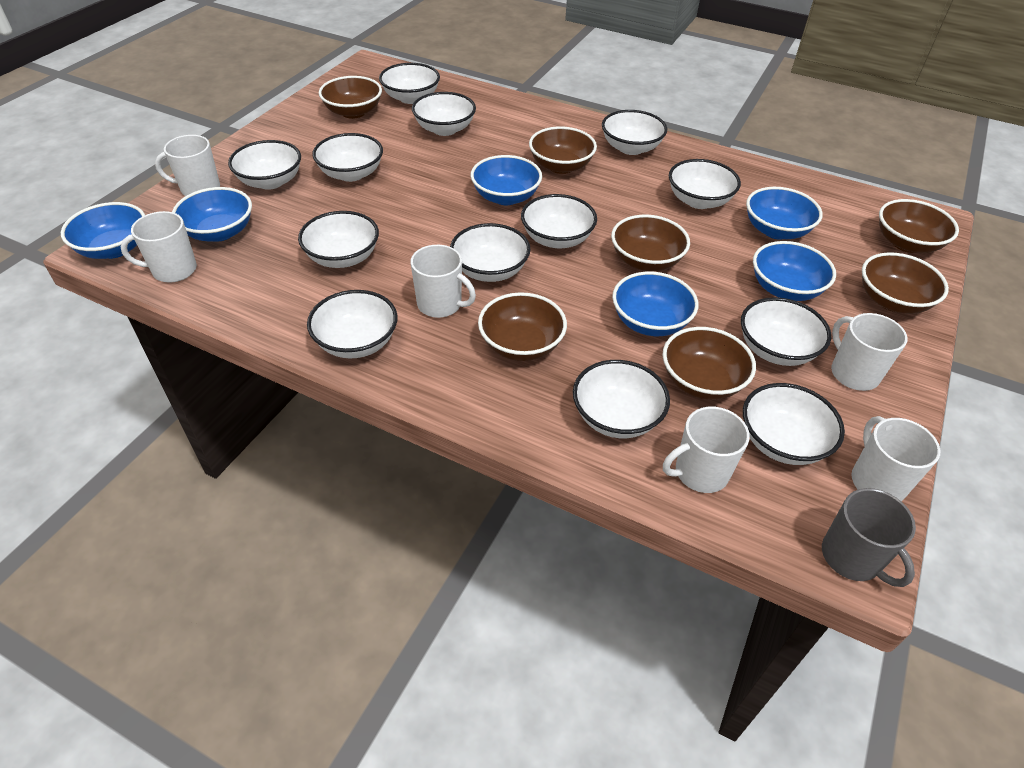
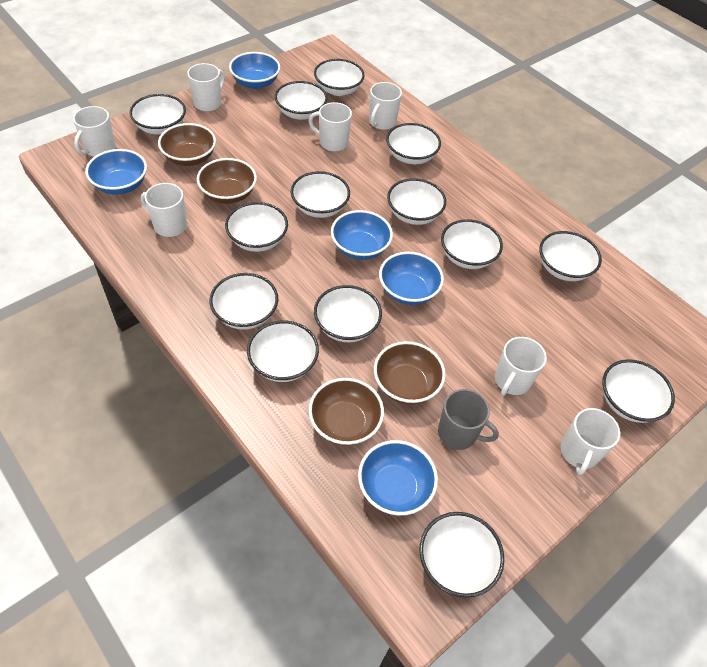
blue bowl: 6 -> 5
brown bowl: 7 -> 4
white bowl: 13 -> 14
white mug: 6 -> 7

